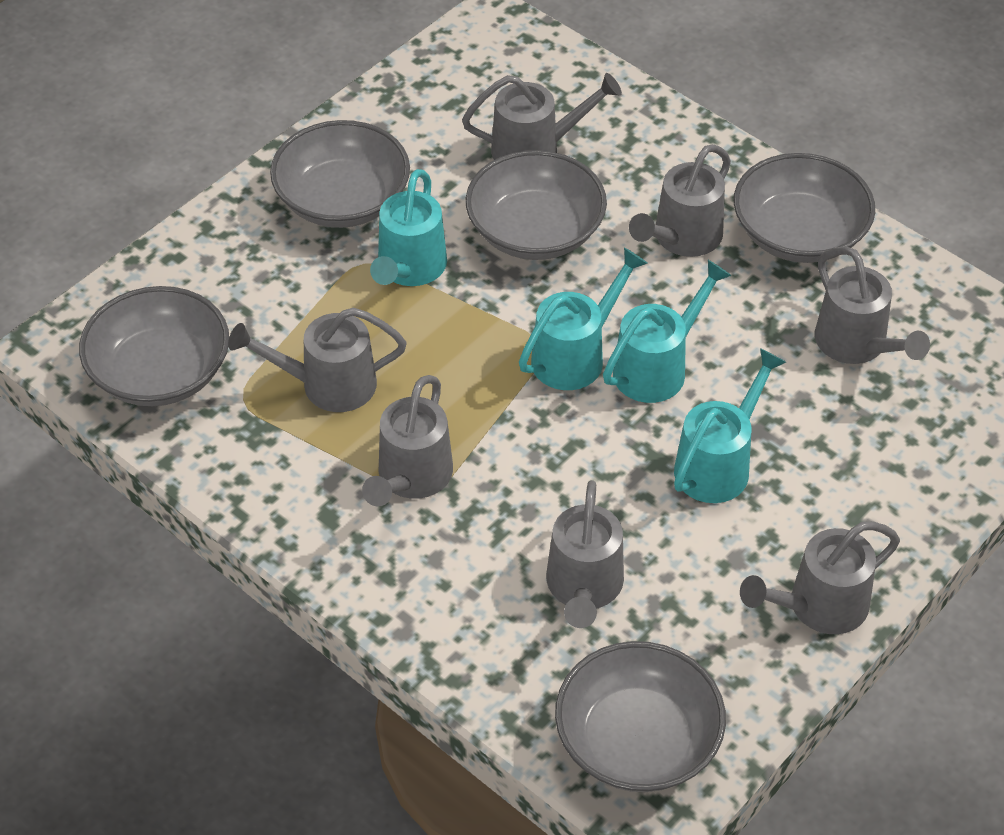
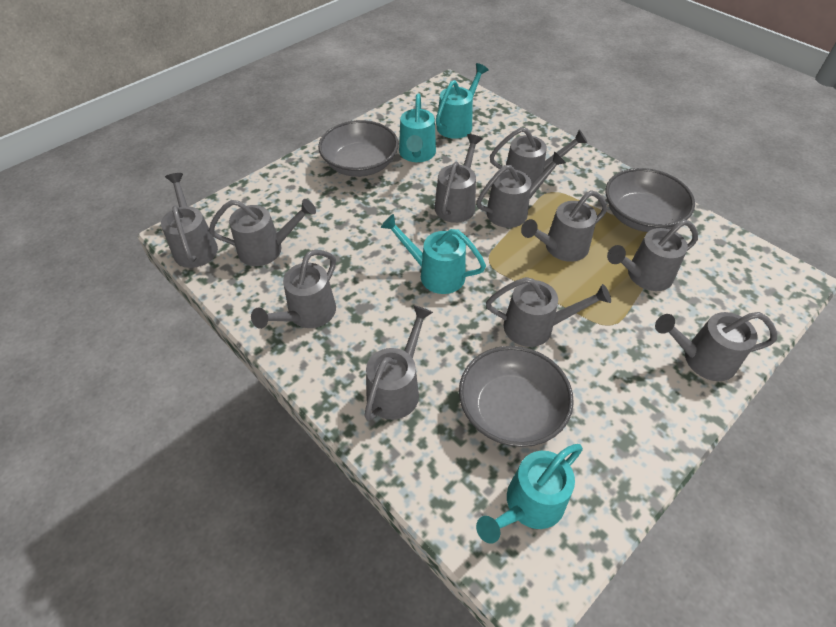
grey bowl: 5 -> 3
grey watering can: 7 -> 11

